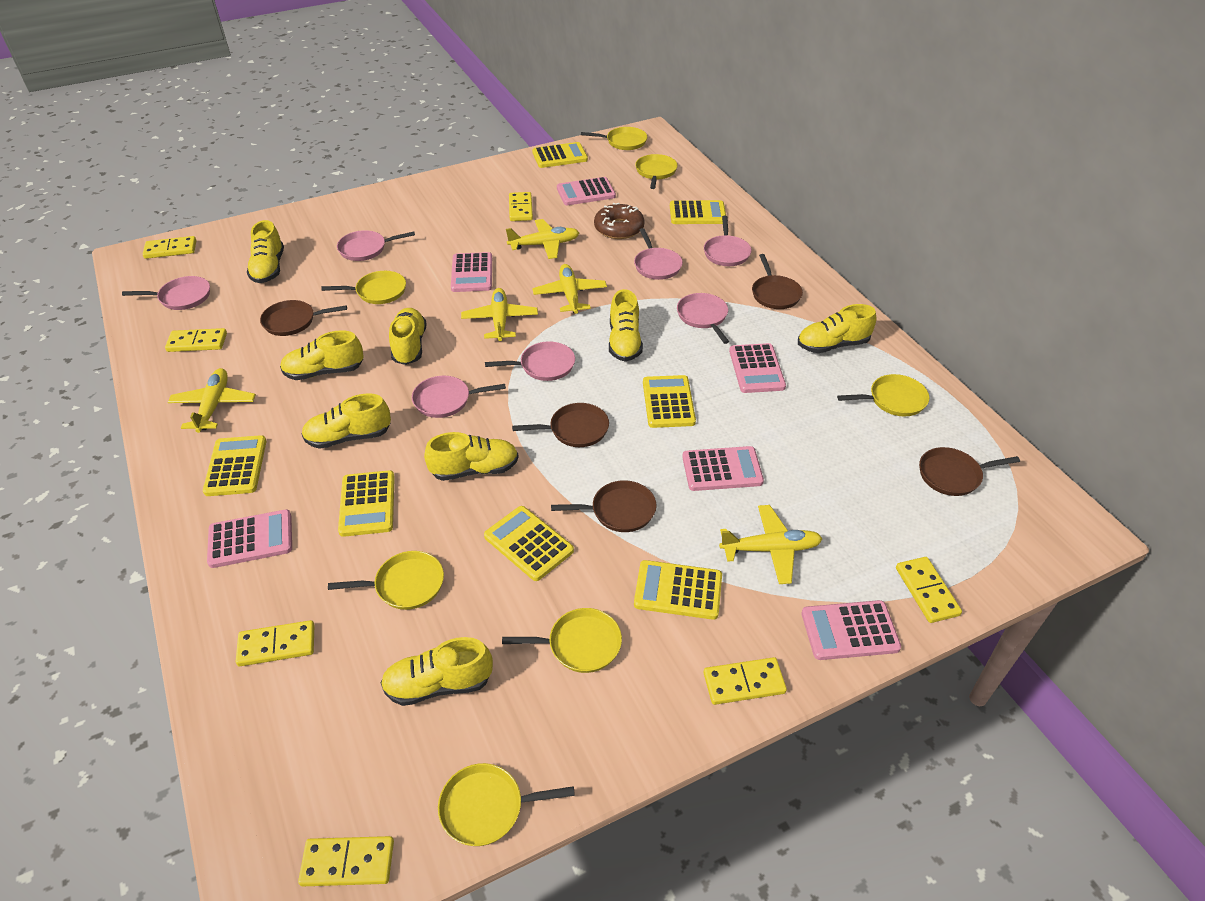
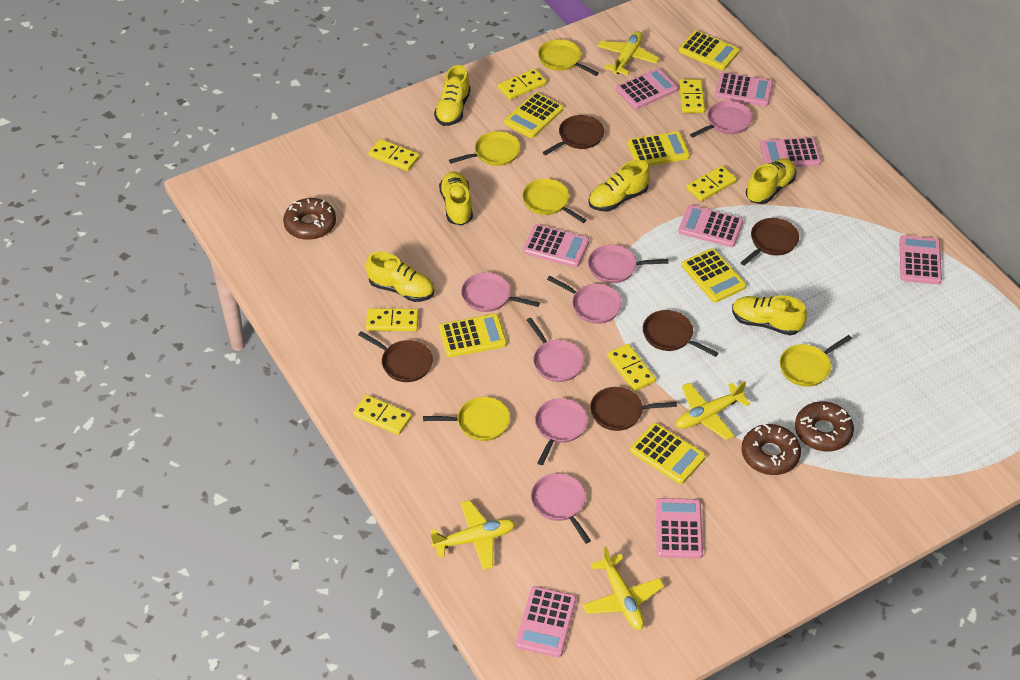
brown donut: 1 -> 3
pink calculator: 6 -> 8
yellow calculator: 7 -> 6
yellow pan: 7 -> 5
yellow plane: 5 -> 4
yellow shoe: 8 -> 6

